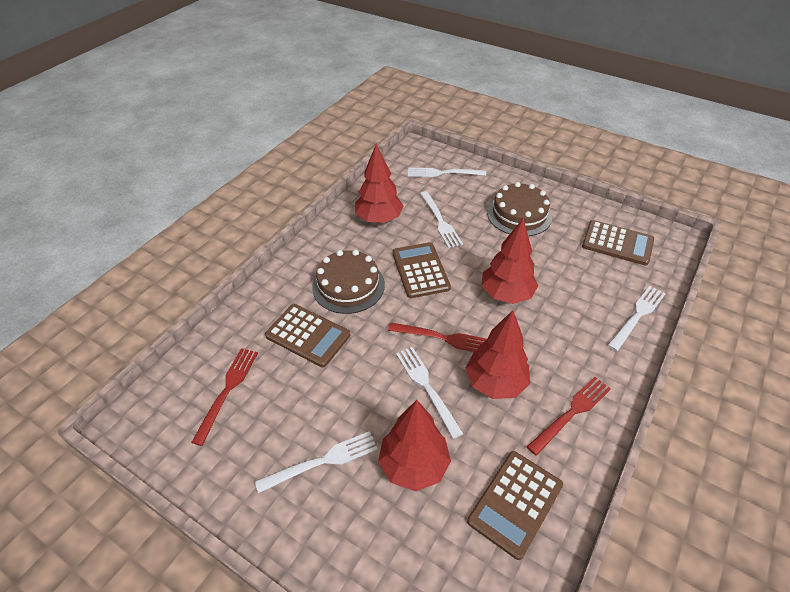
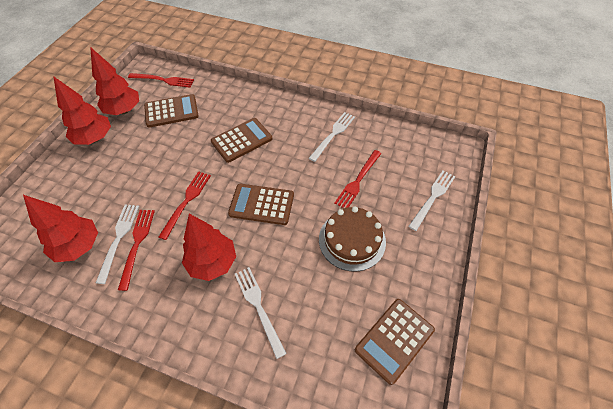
brown cake: 2 -> 1
red fork: 3 -> 4
white fork: 5 -> 4

